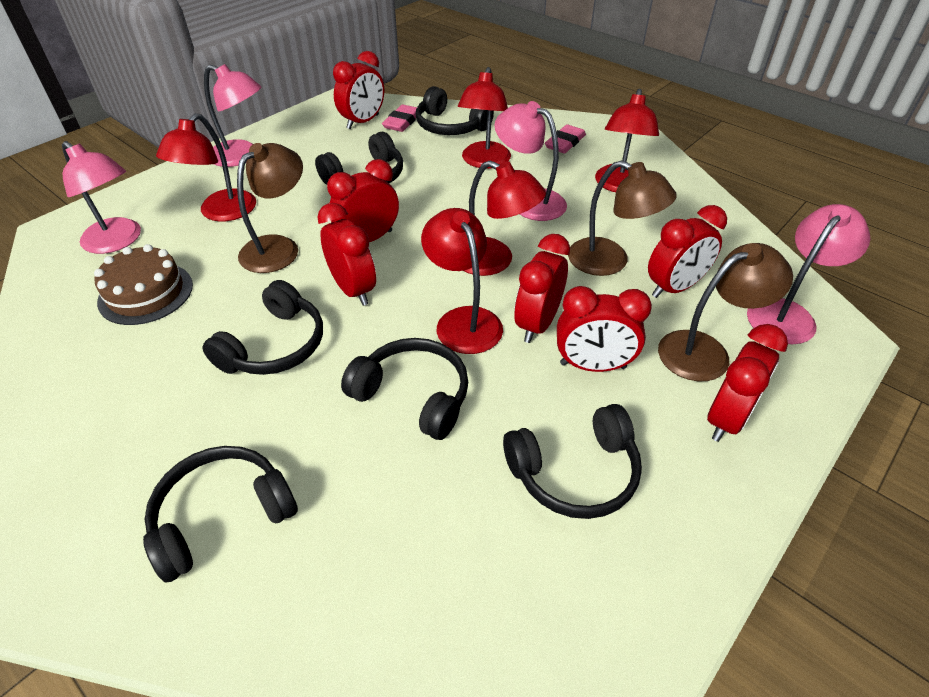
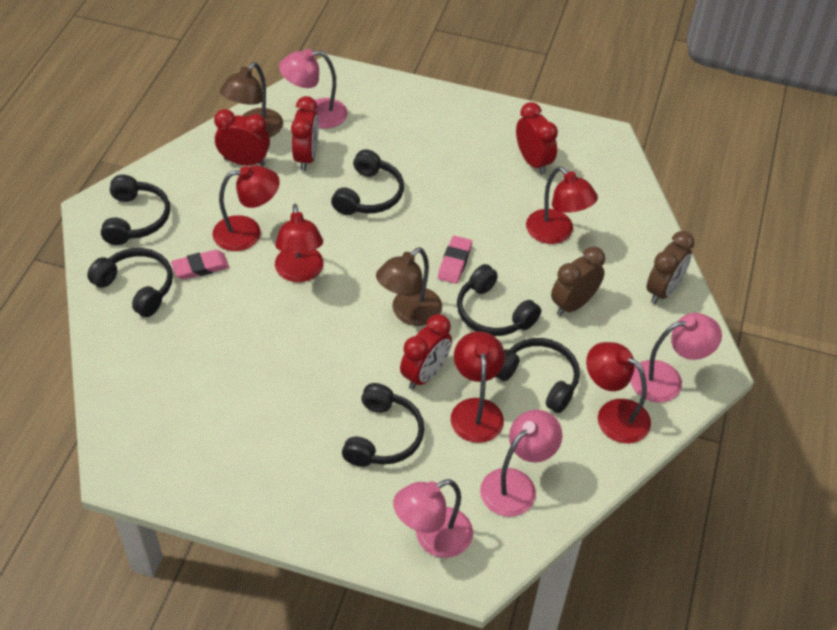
brown cake: 1 -> 0
brown clock: 0 -> 2
brown lamp: 3 -> 2
red clock: 7 -> 4

